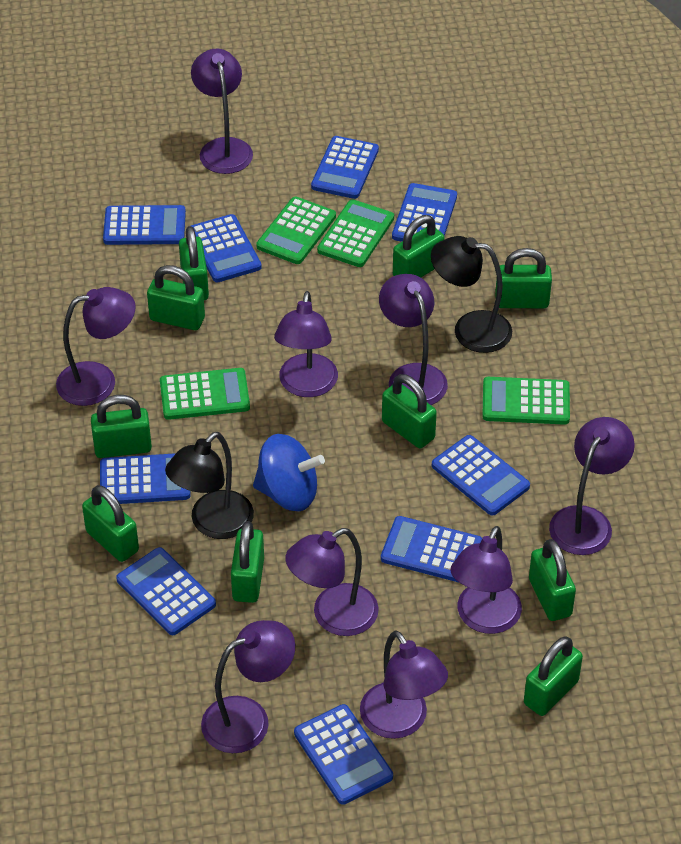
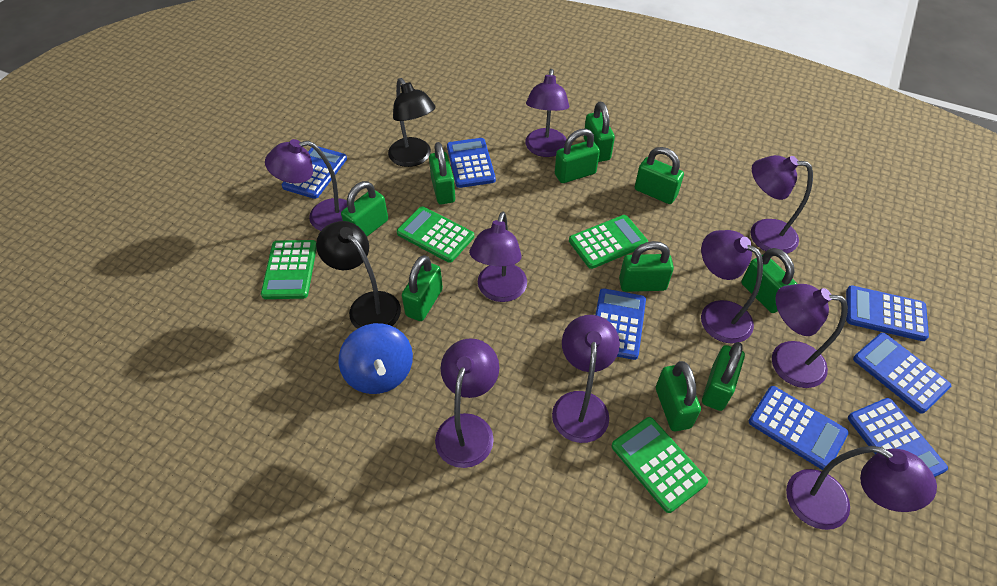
blue calculator: 9 -> 7

